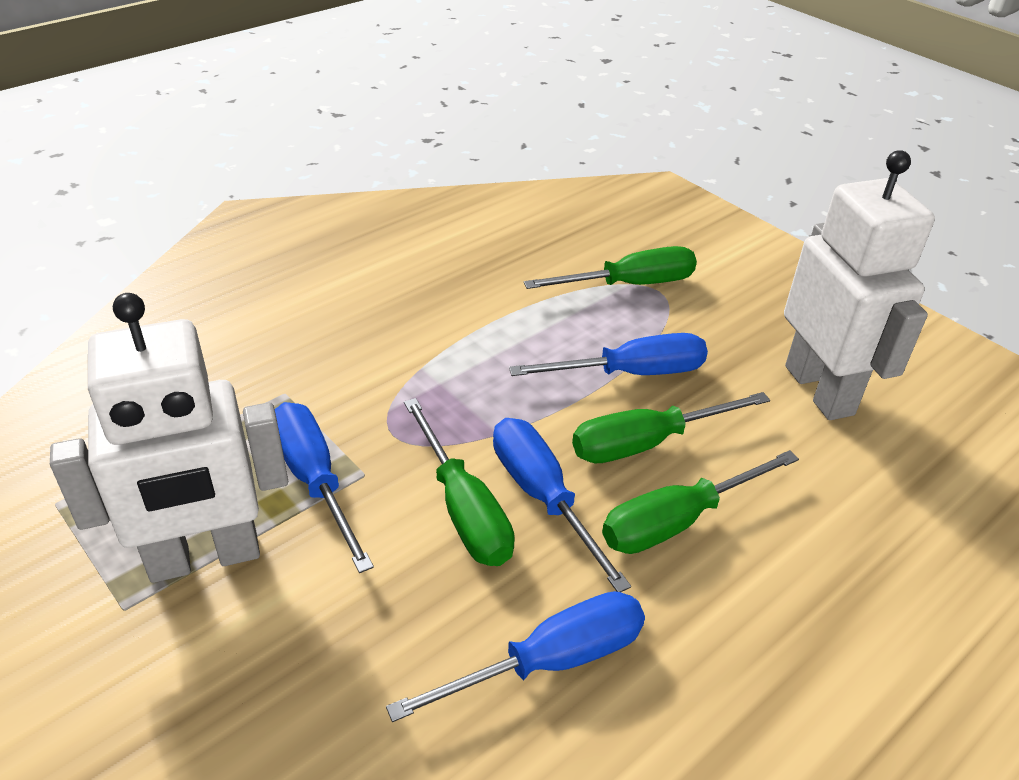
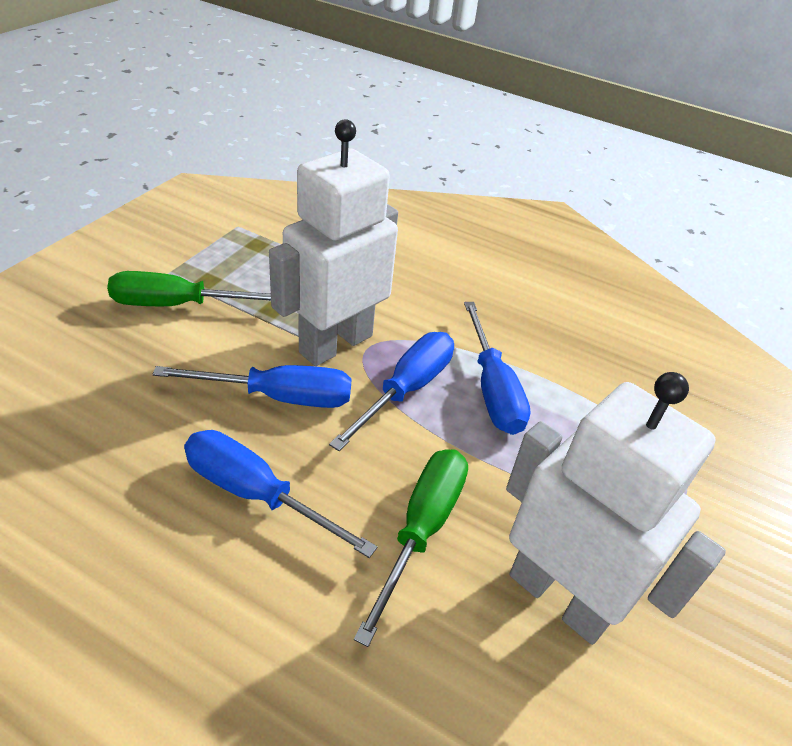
green screwdriver: 4 -> 2

